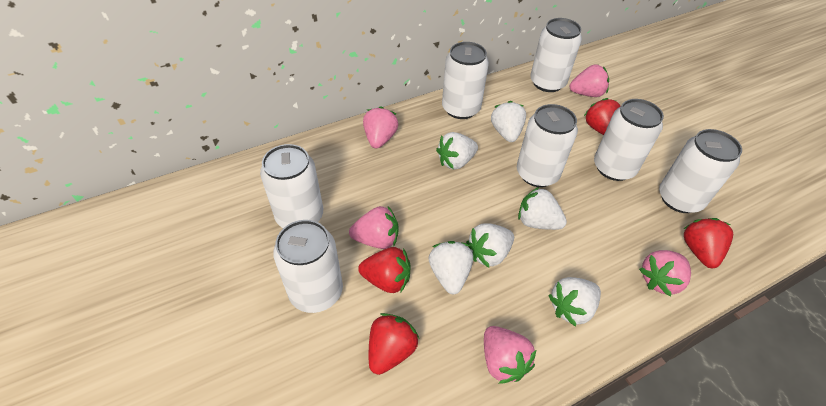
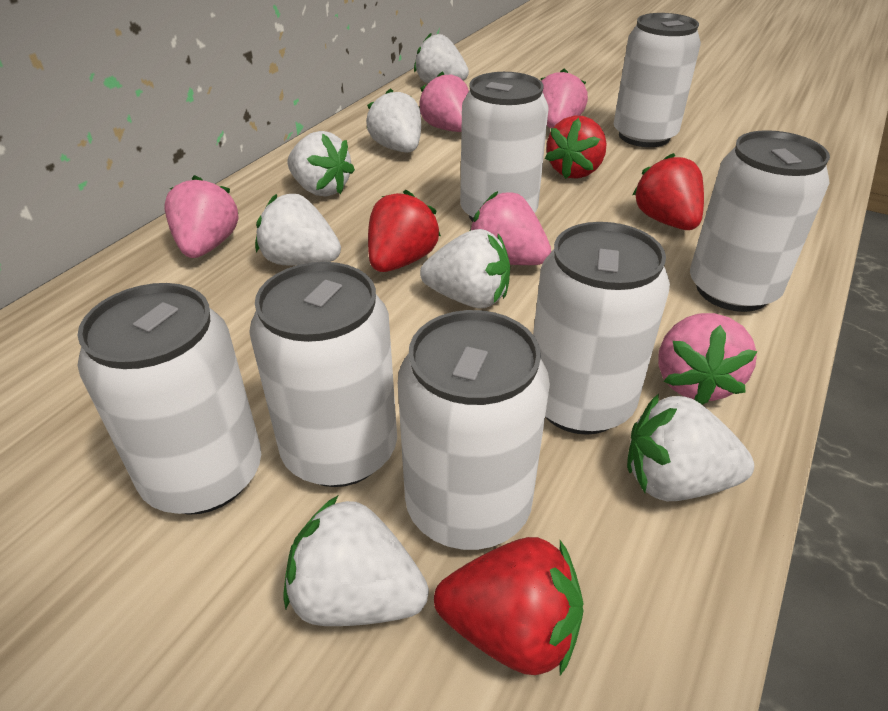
white strawberry: 6 -> 7

